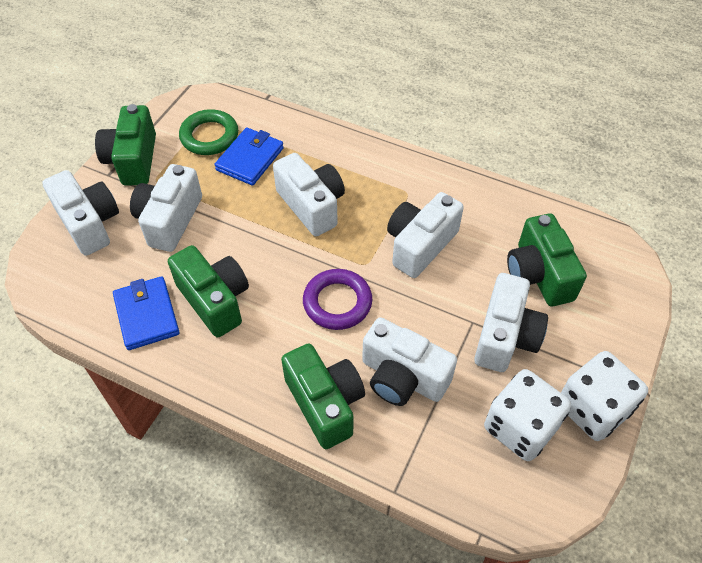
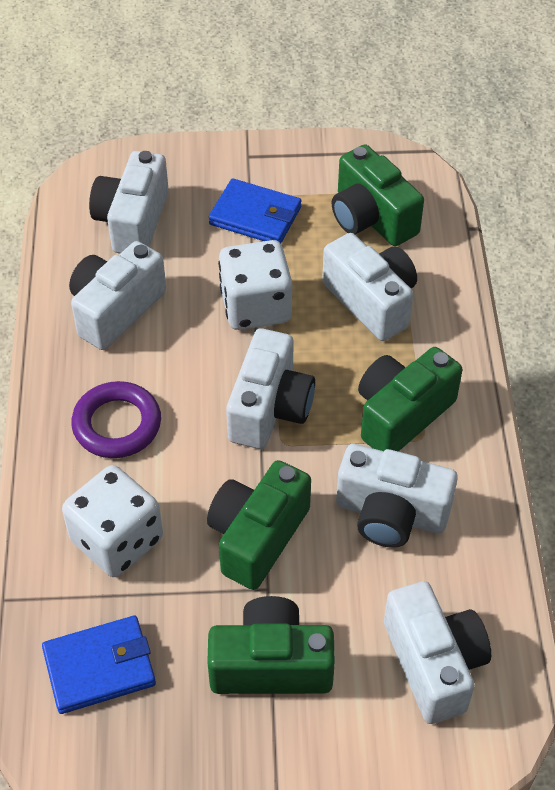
green ring: 1 -> 0

